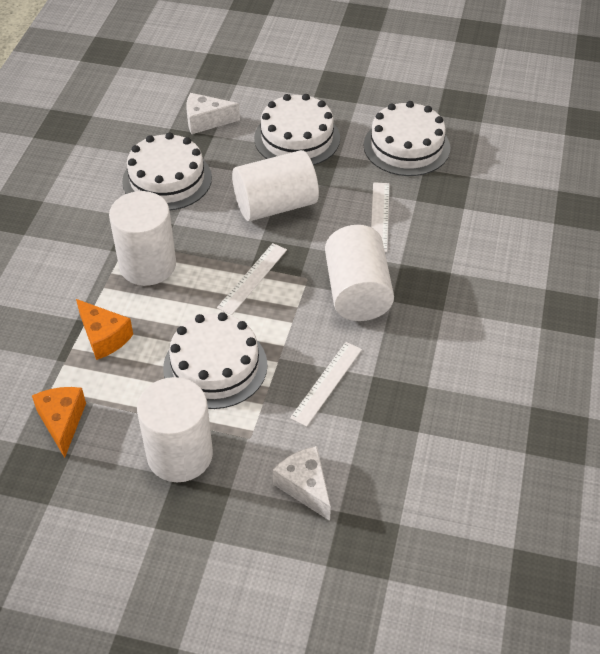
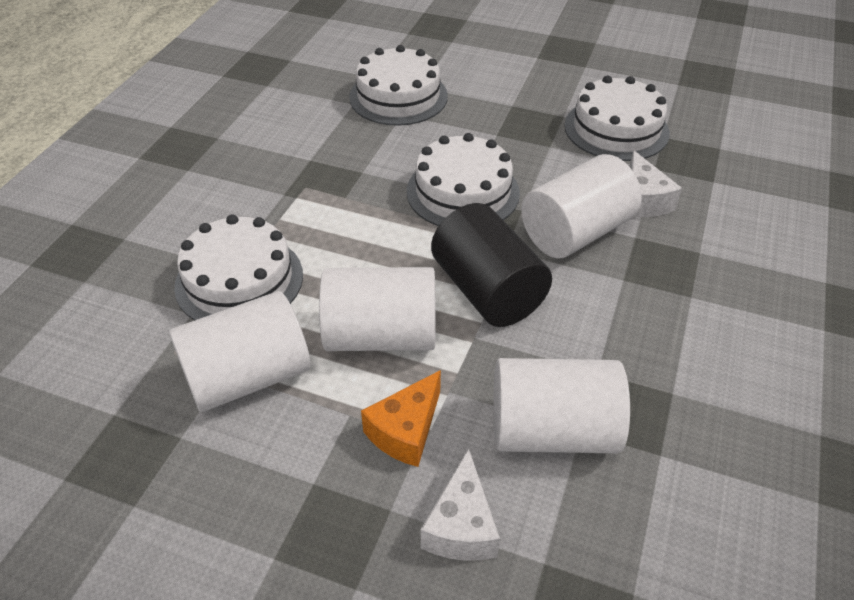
black cylinder: 0 -> 1
orange cheese: 2 -> 1
white ruler: 3 -> 0

